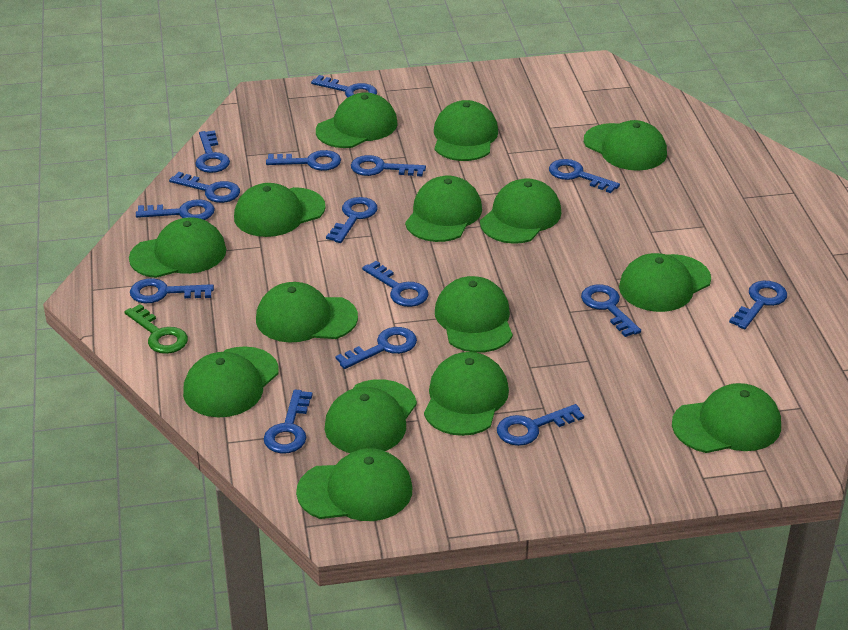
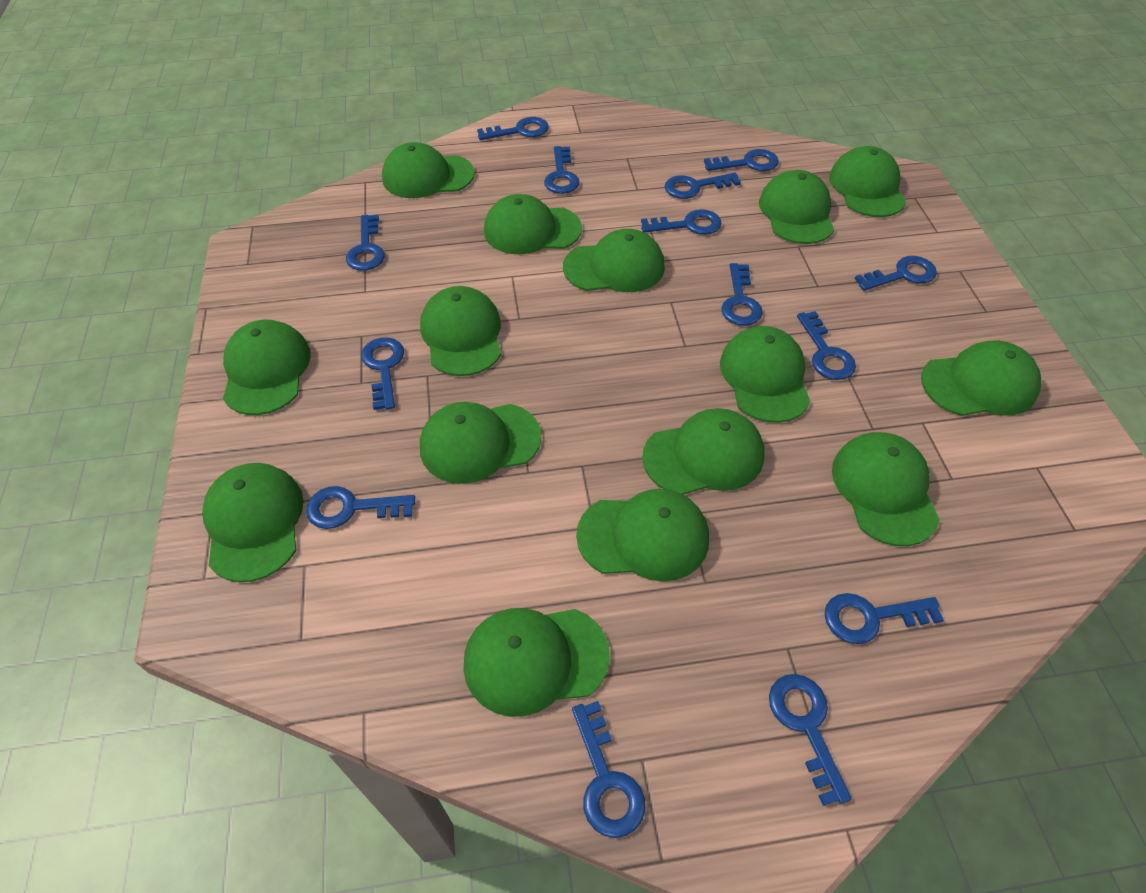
blue key: 15 -> 14
green key: 1 -> 0

